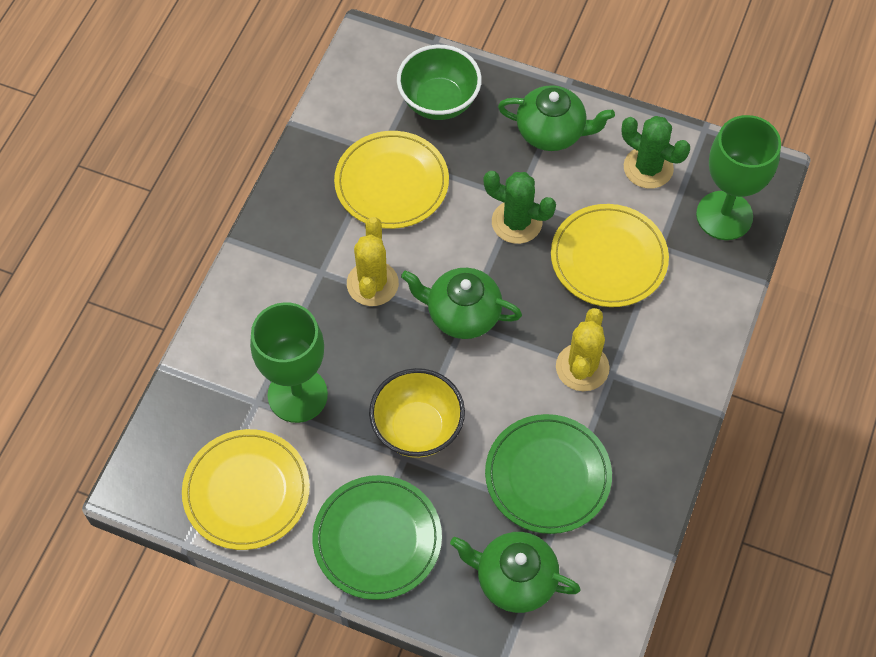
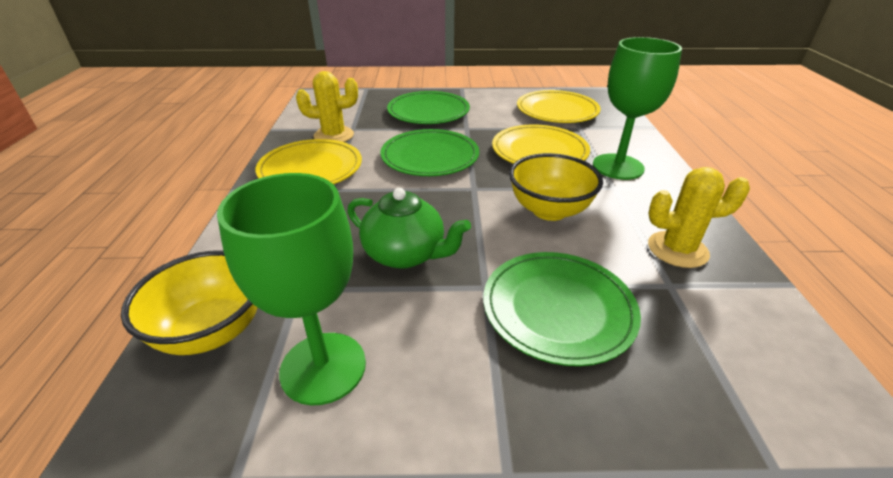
green bowl: 1 -> 0
green cactus: 2 -> 0
green plate: 2 -> 3
green teapot: 3 -> 1
yellow bowl: 1 -> 2

